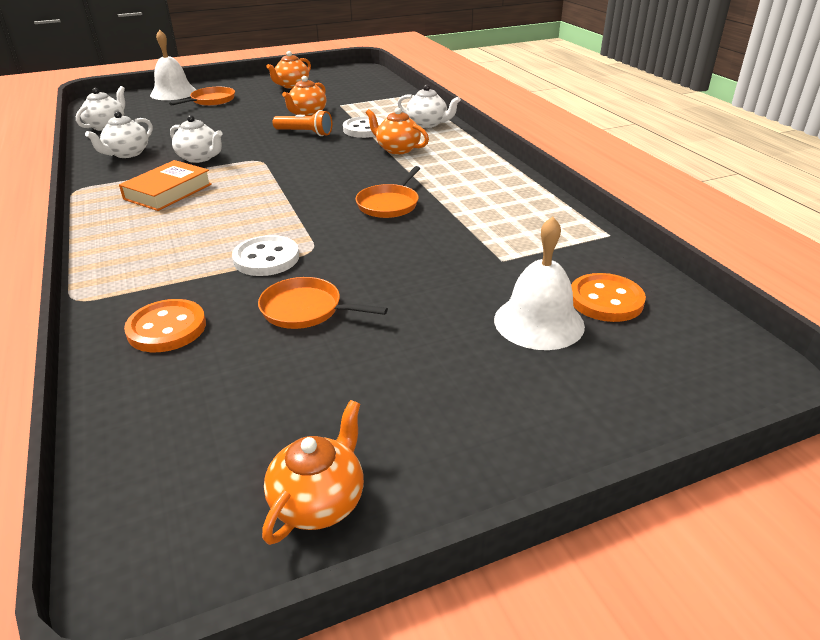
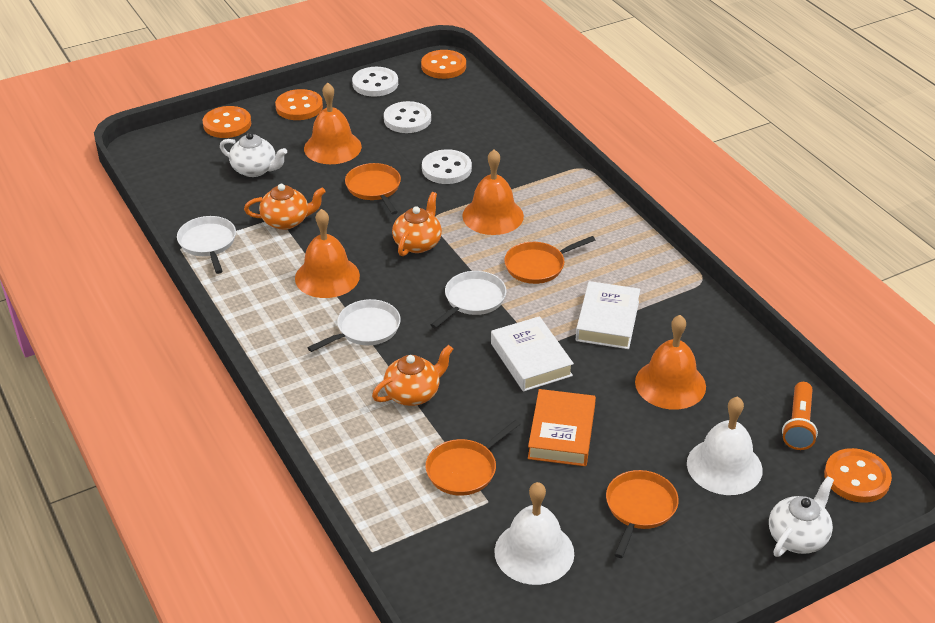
orange bell: 0 -> 4
orange button: 2 -> 4
orange pan: 3 -> 4
orange teapot: 4 -> 3
white book: 0 -> 2
white button: 2 -> 3
white pan: 0 -> 3
white teapot: 4 -> 2

